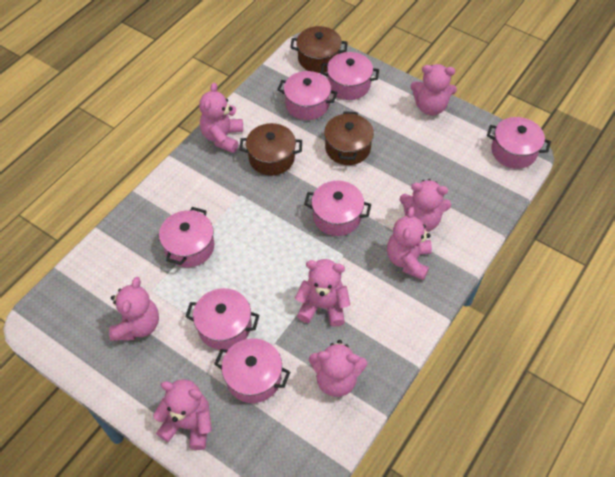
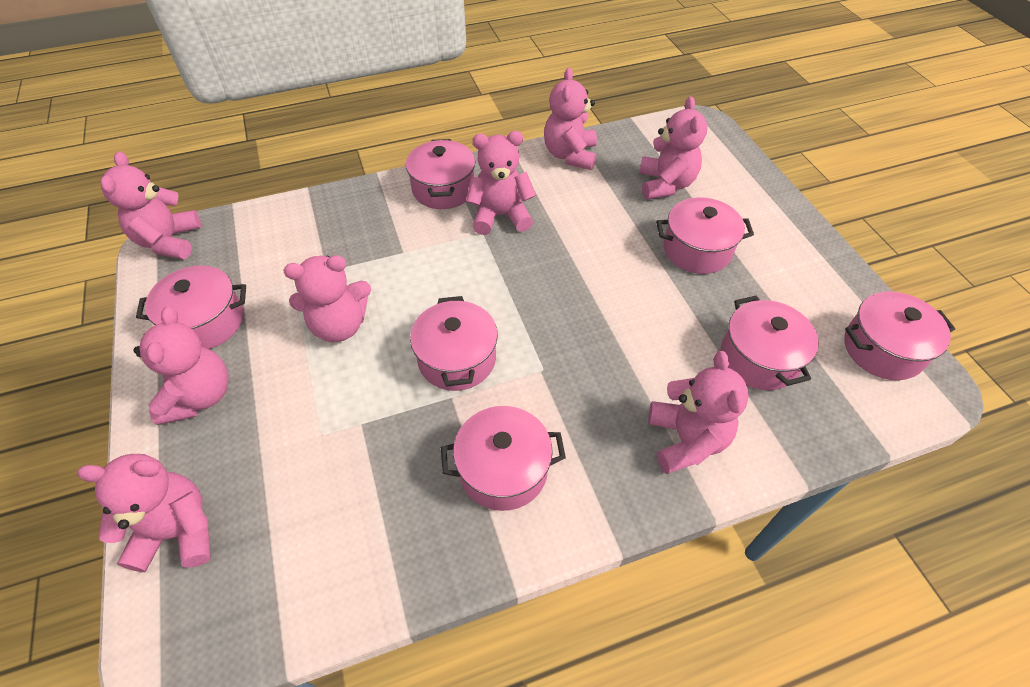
brown pot: 3 -> 0

